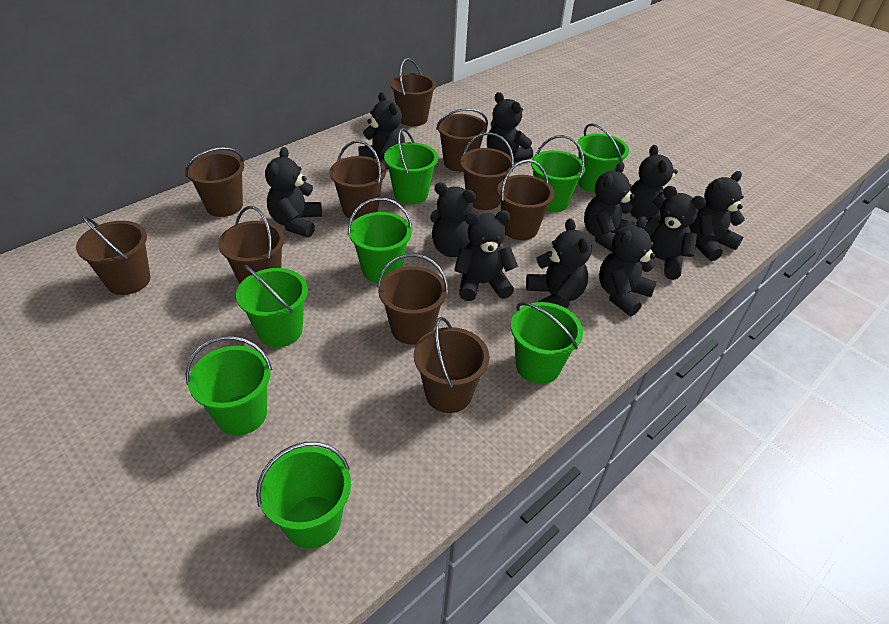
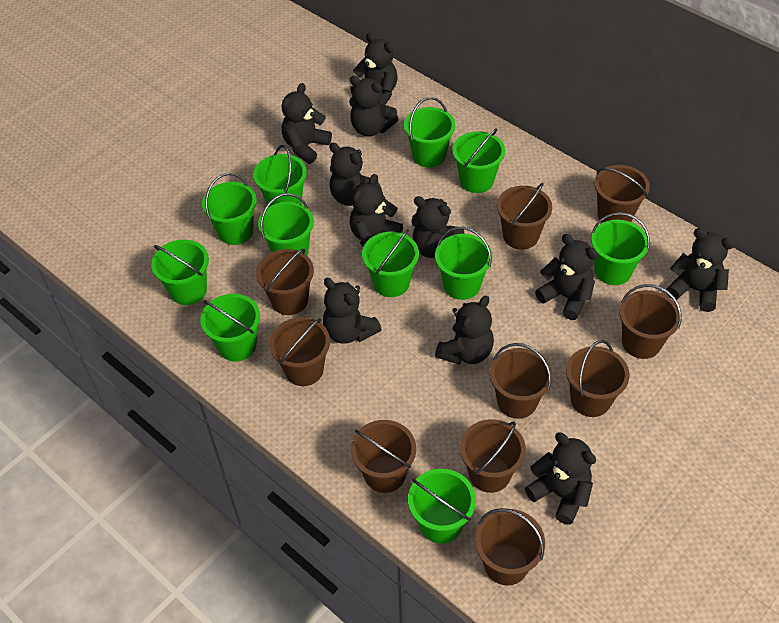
green bucket: 8 -> 11

